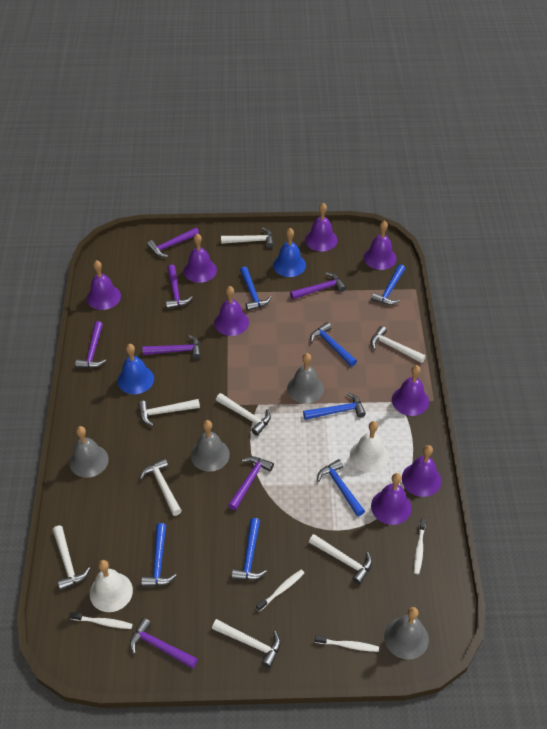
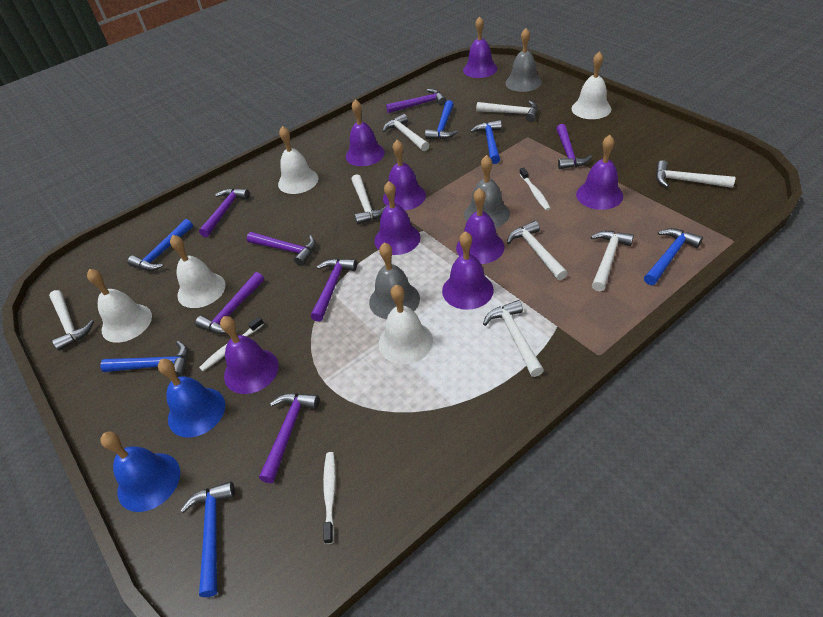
blue hammer: 7 -> 6
grey bell: 4 -> 3
white bell: 2 -> 5
white toothbrush: 4 -> 3

